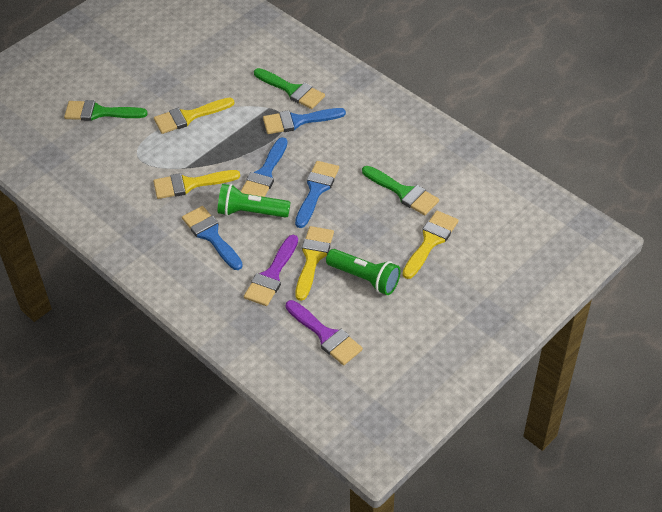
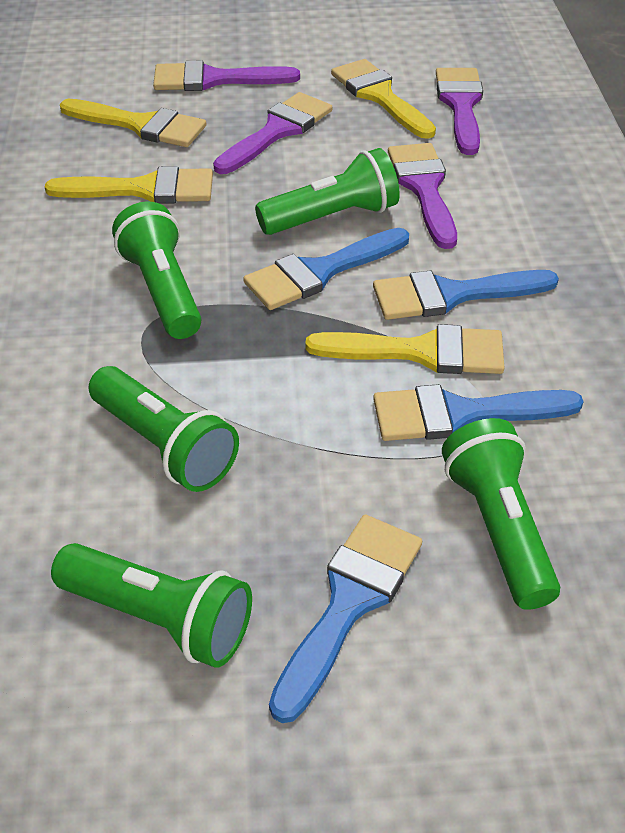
green brush: 3 -> 0
green flashlight: 2 -> 5
purple brush: 2 -> 4

